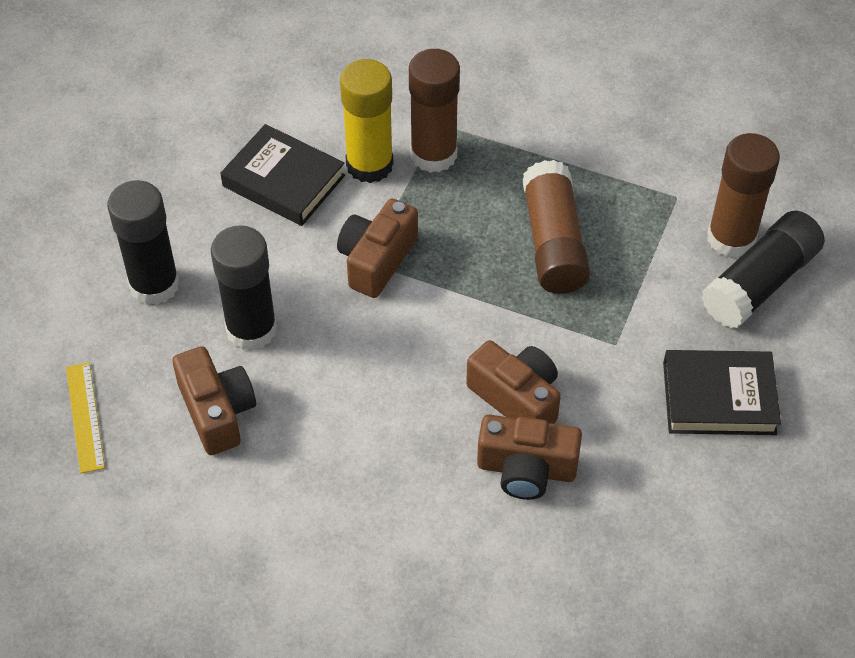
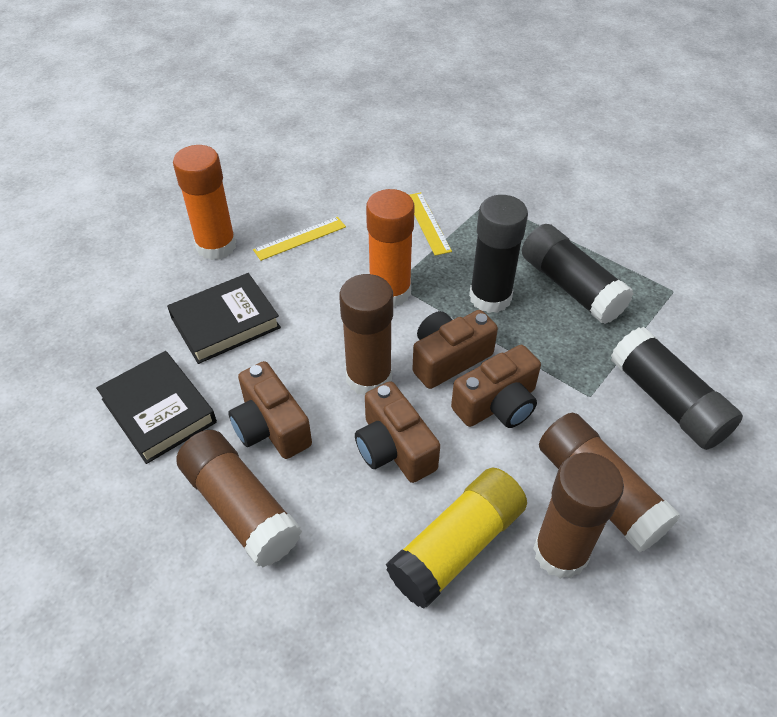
brown glue stick: 3 -> 4
orange glue stick: 0 -> 2
yellow ruler: 1 -> 2

